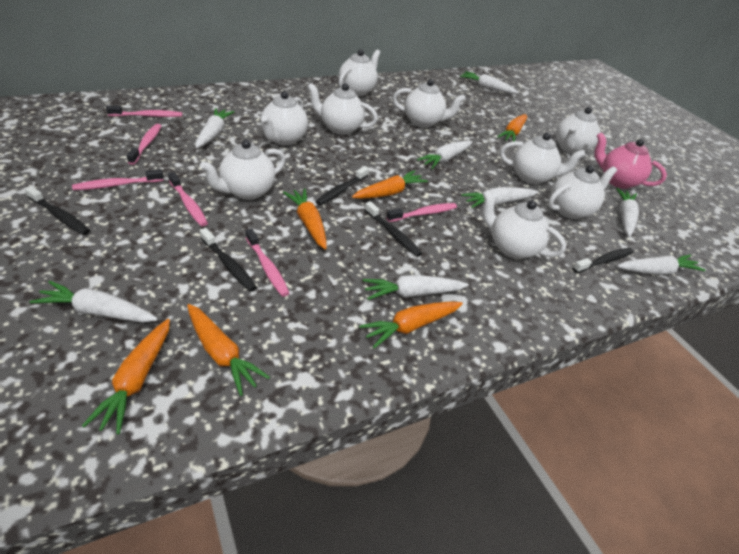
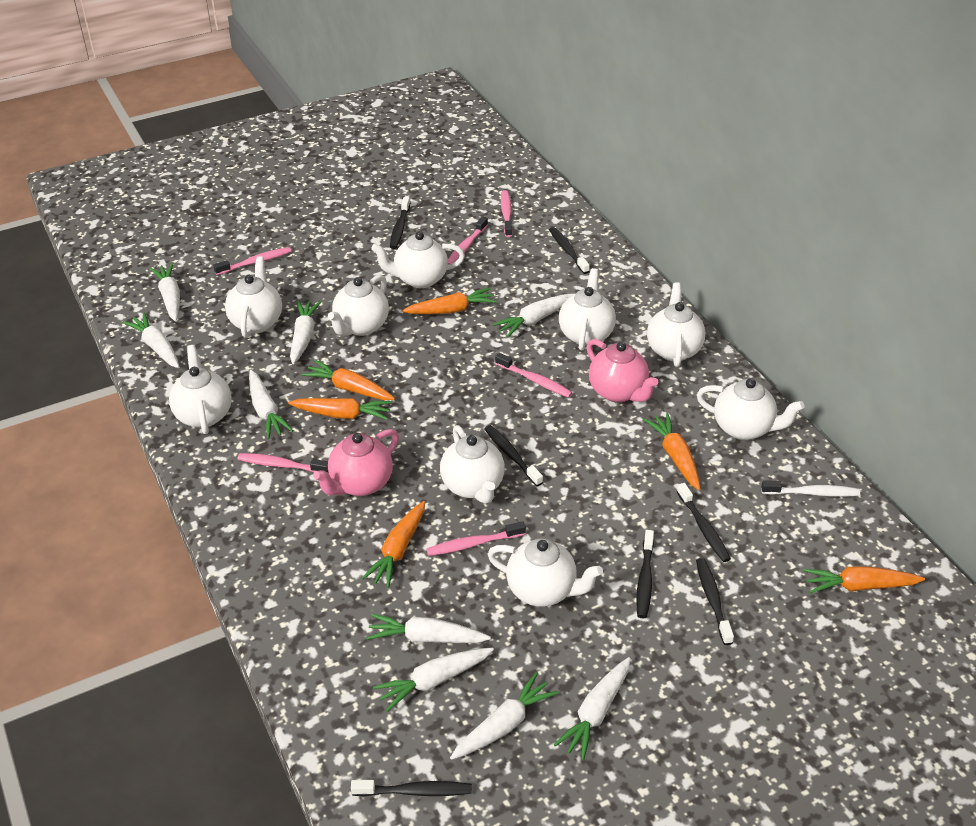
black toothbrush: 5 -> 7
pink teapot: 1 -> 2
white carrot: 8 -> 9
white toothbrush: 0 -> 1

